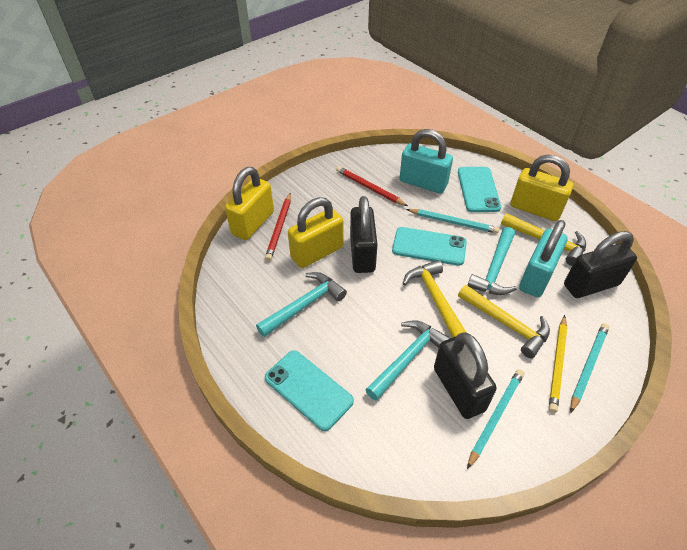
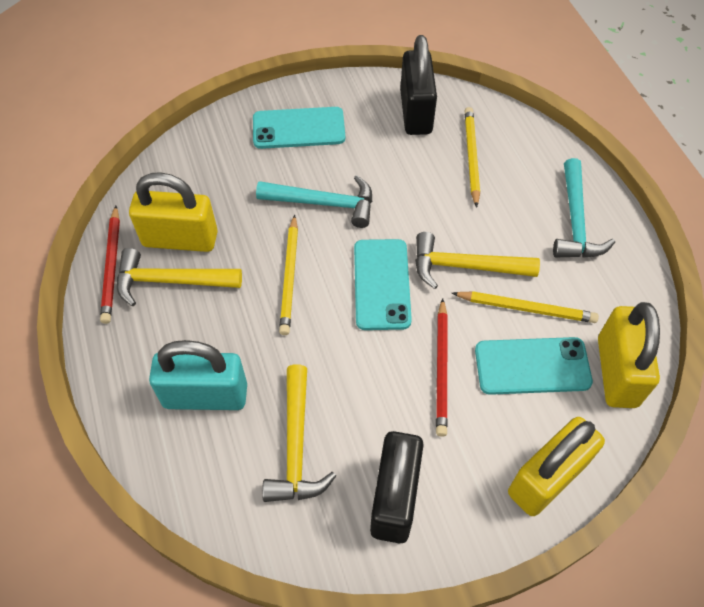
black padlock: 3 -> 2
turquoise hammer: 3 -> 2
turquoise padlock: 2 -> 1
turquoise pencil: 3 -> 0
yellow pencil: 1 -> 3

